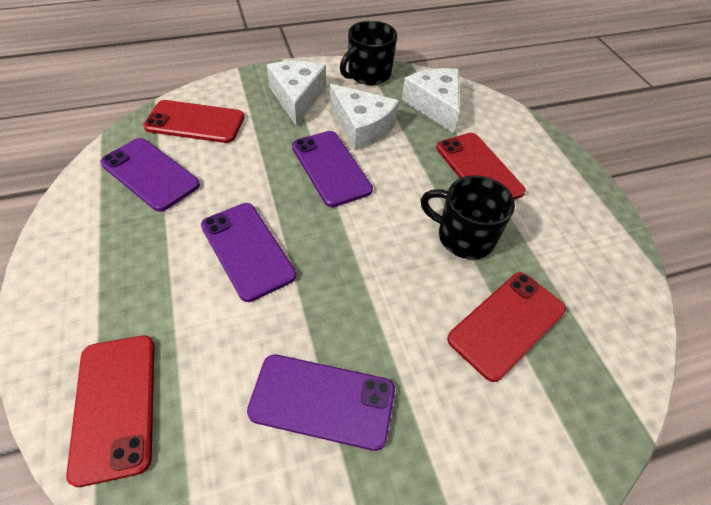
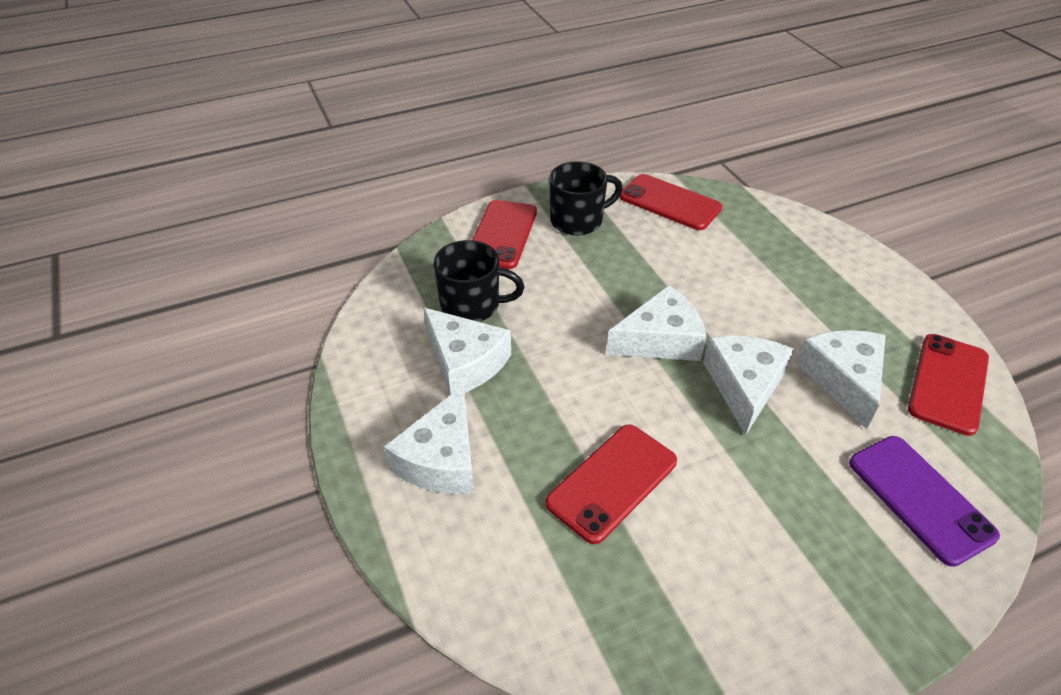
purple phone: 4 -> 1
white cheese: 3 -> 5

